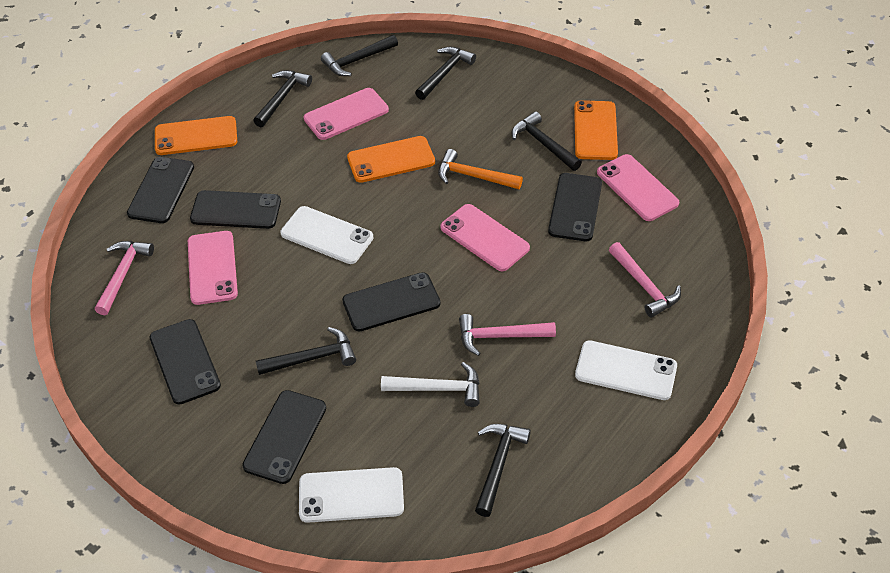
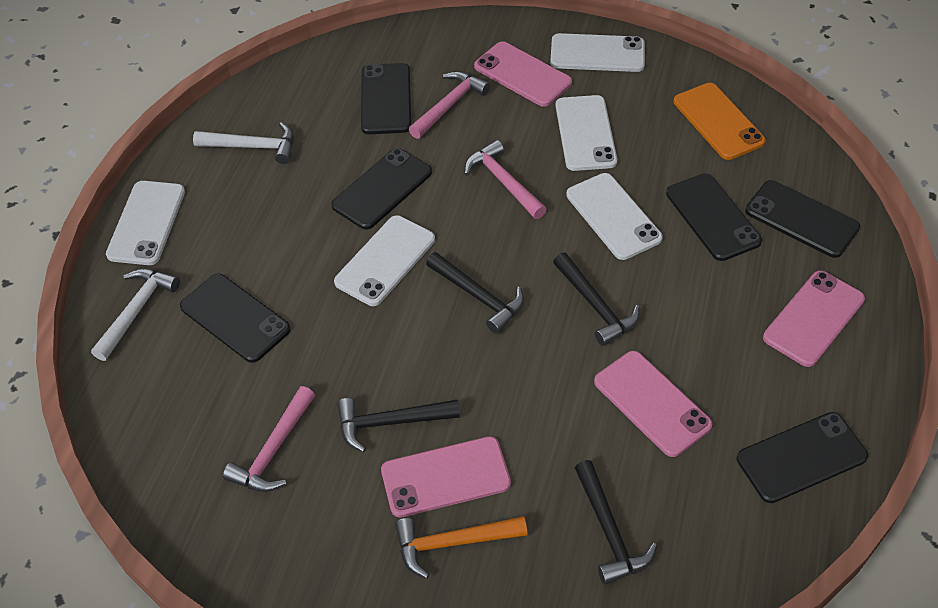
black hammer: 6 -> 4
orange phone: 3 -> 1
white hammer: 1 -> 2
white phone: 3 -> 5

